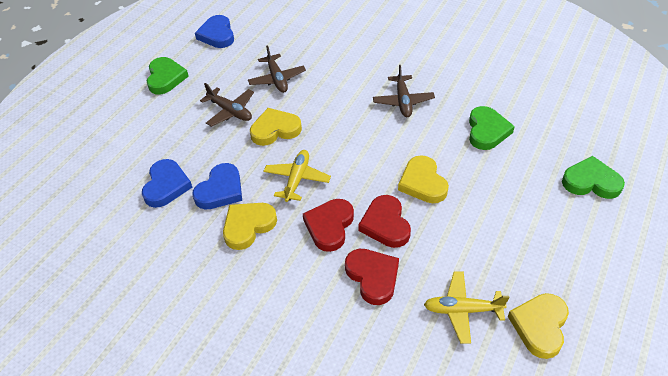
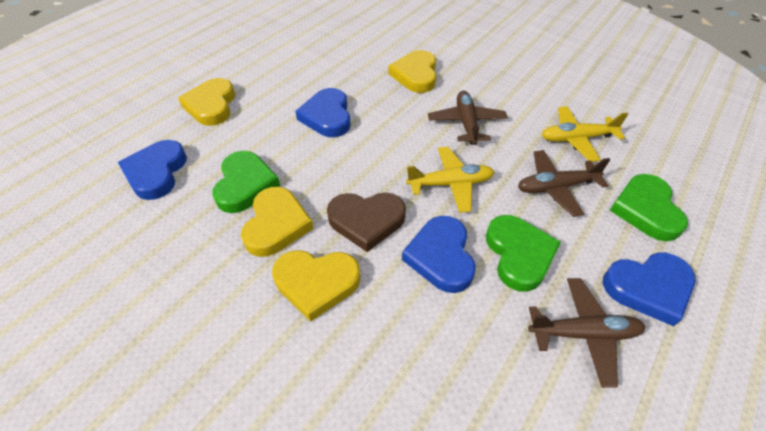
blue heart: 3 -> 4
brown heart: 0 -> 1
red heart: 3 -> 0

